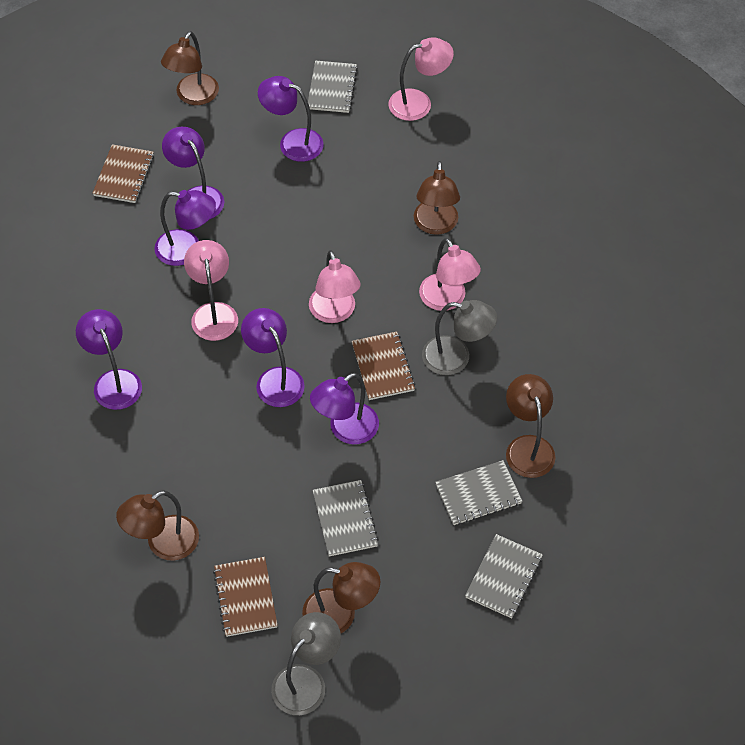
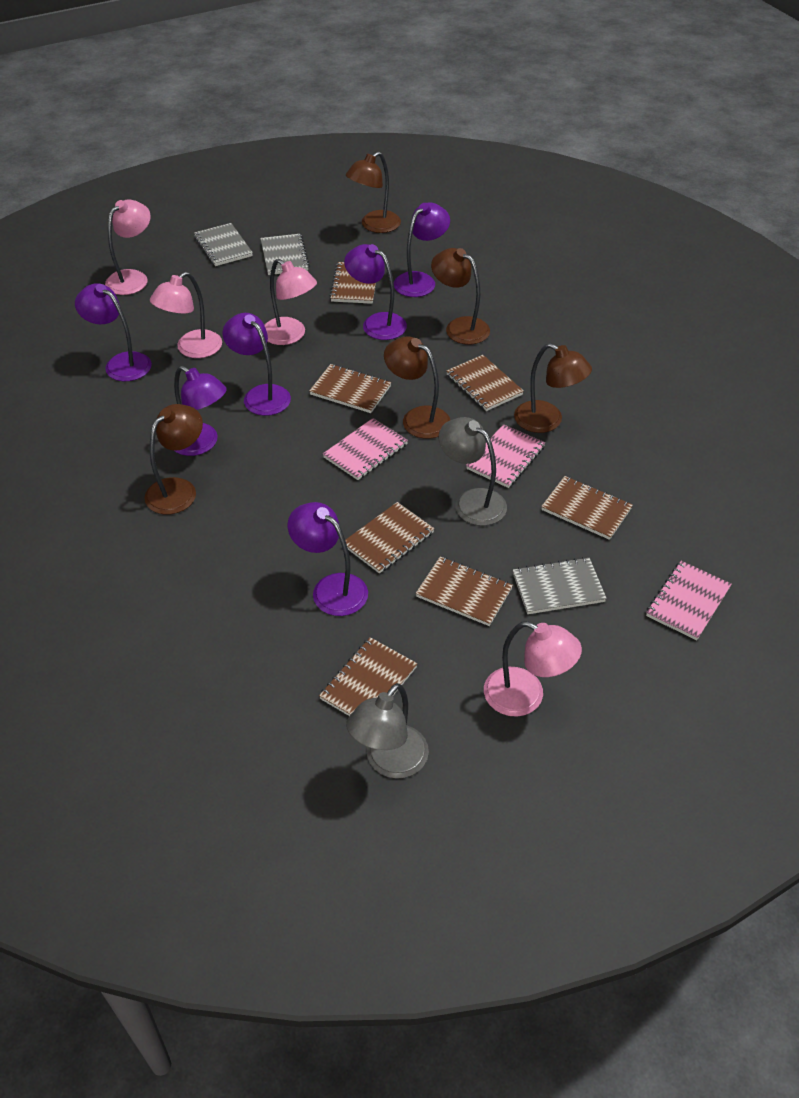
brown notebook: 3 -> 7
grey notebook: 4 -> 3
pink notebook: 0 -> 3

